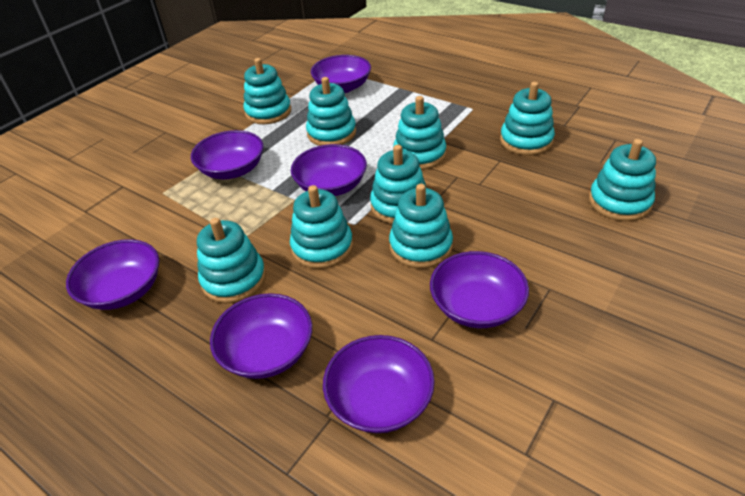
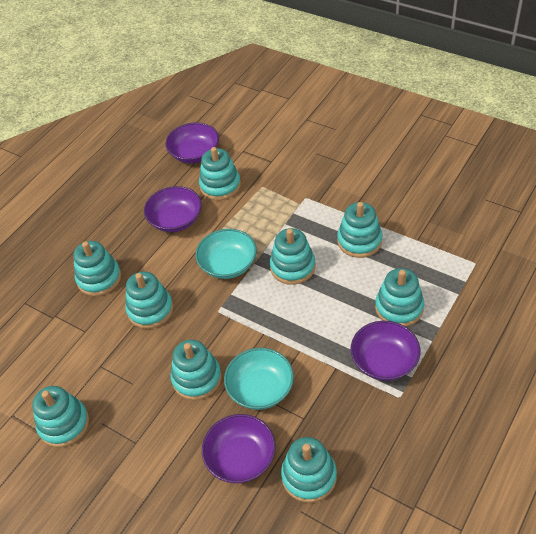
purple bowl: 7 -> 4
turquoise bowl: 0 -> 2

